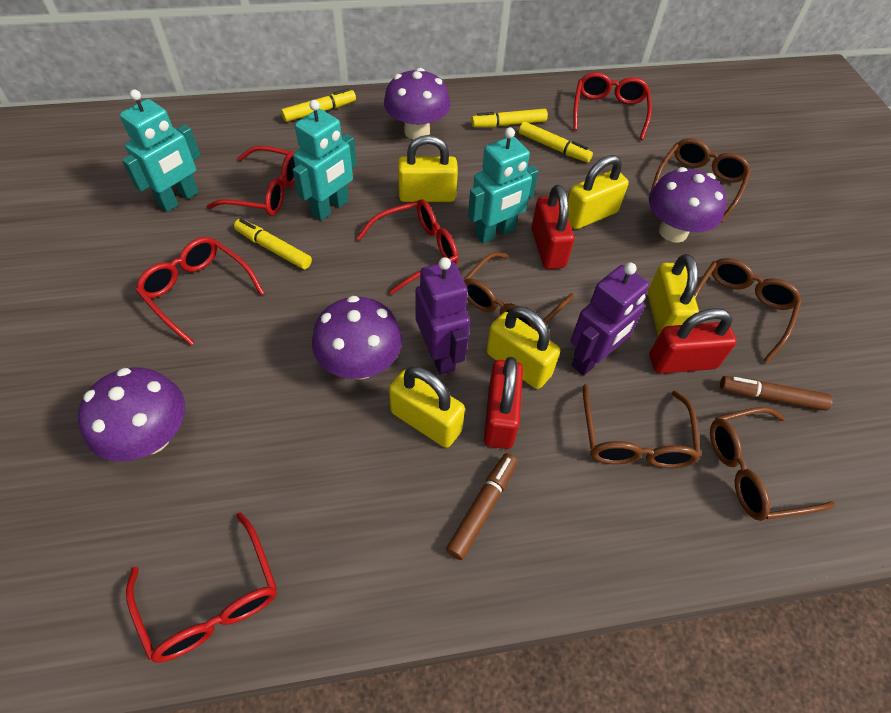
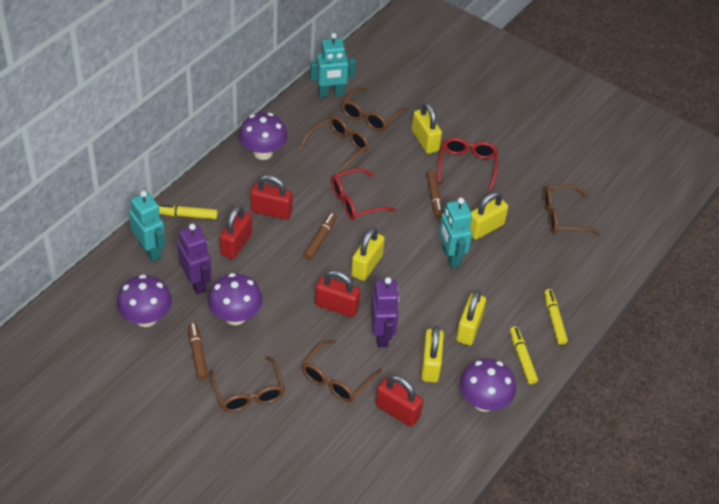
brown marker: 2 -> 3
red glasses: 5 -> 2
red padlock: 3 -> 4
yellow marker: 4 -> 3

